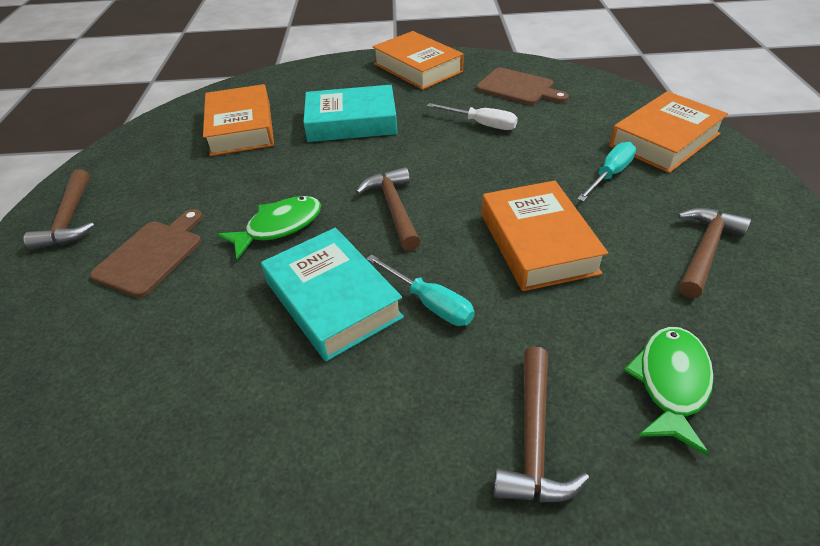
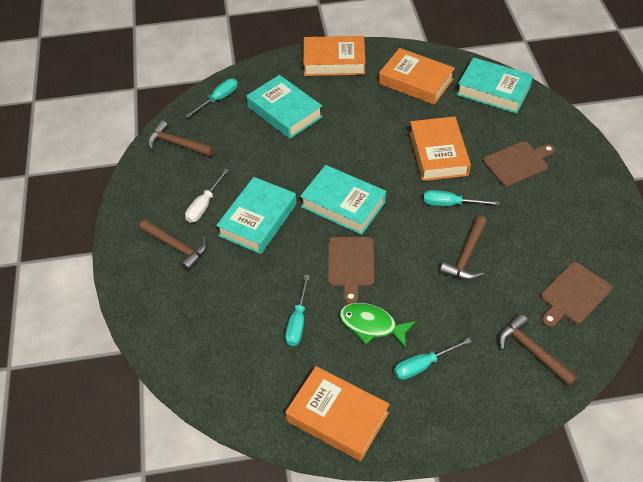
brown cutting board: 2 -> 3
green fish: 2 -> 1
turquoise book: 2 -> 4
turquoise screwdriver: 2 -> 4

